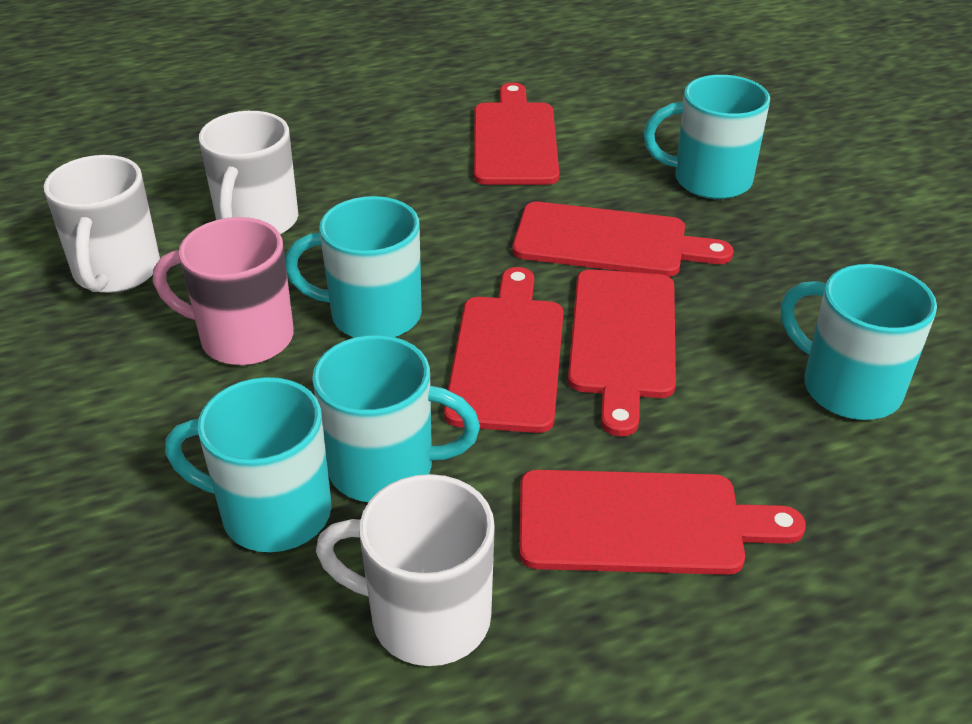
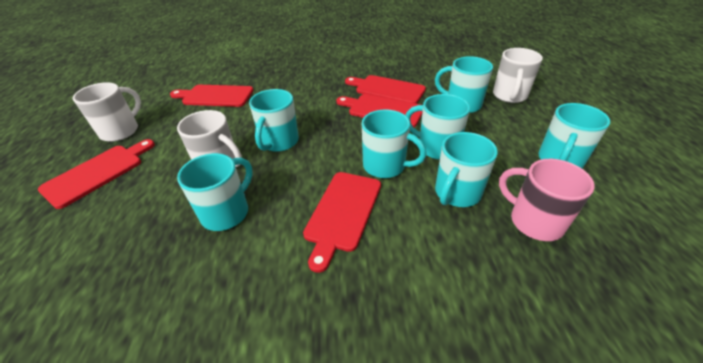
turquoise mug: 5 -> 7

